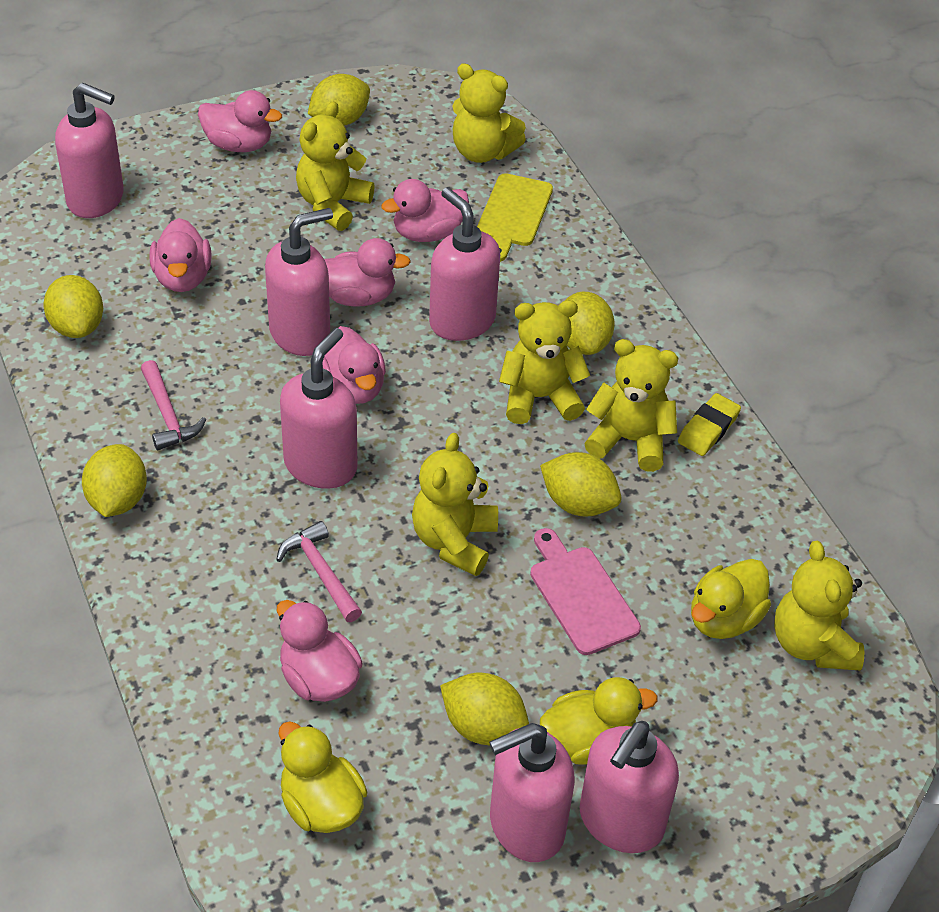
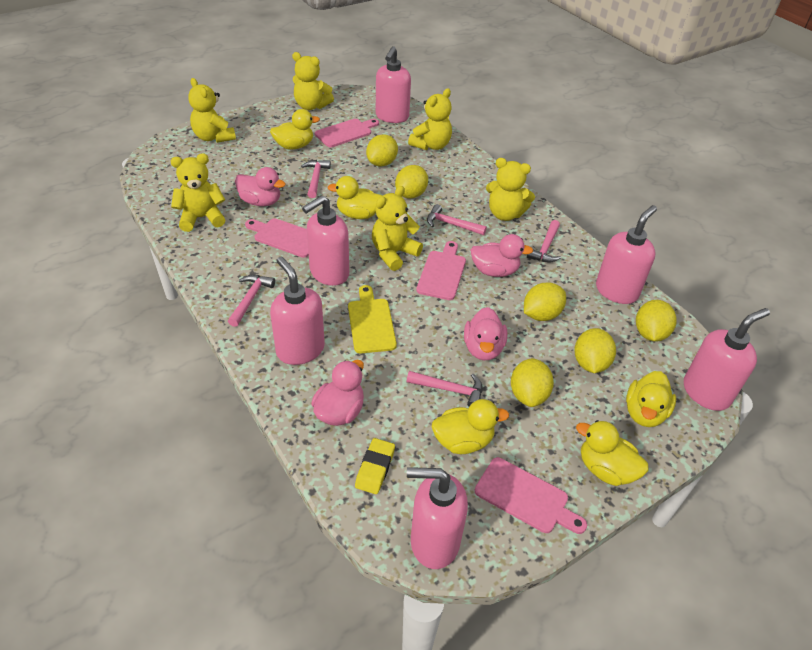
pink cutting board: 1 -> 4
pink duck: 6 -> 4
pink hammer: 2 -> 5
yellow duck: 3 -> 5

